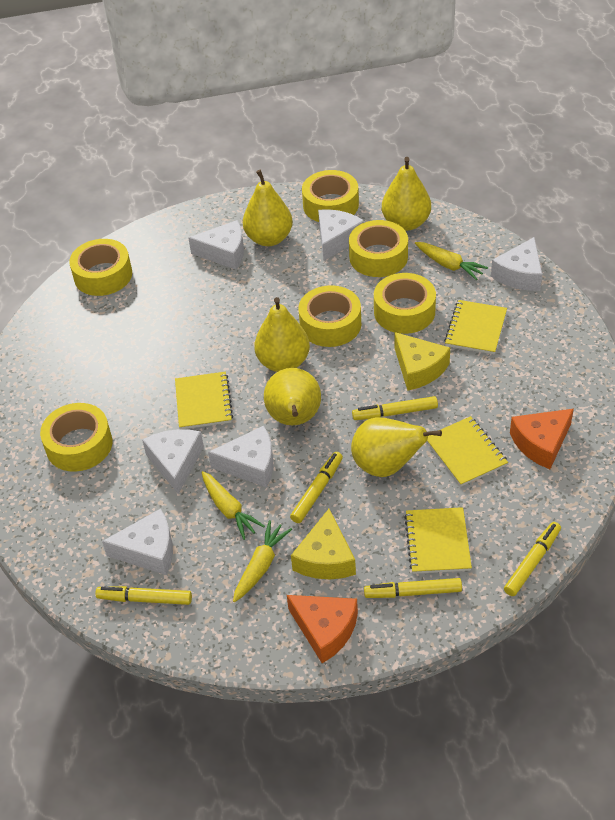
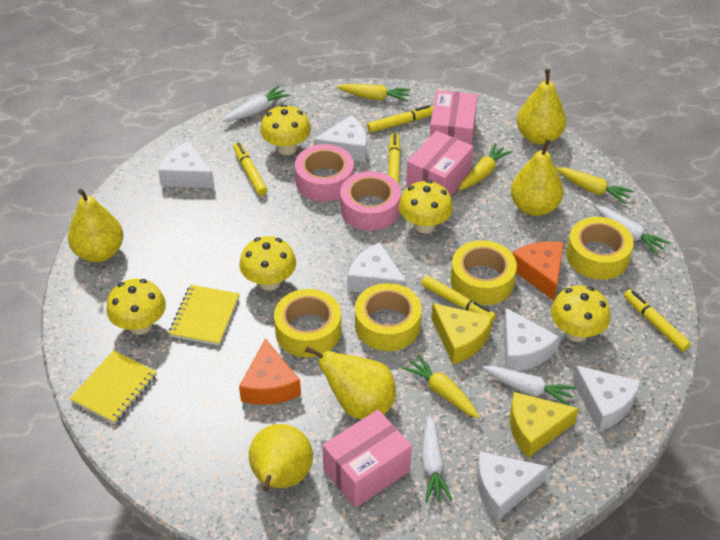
pink box: 0 -> 3
pink tape: 0 -> 2
white carrot: 0 -> 4
yellow carrot: 3 -> 4
yellow mushroom: 0 -> 5
yellow notebook: 4 -> 2
yellow tape: 6 -> 4

